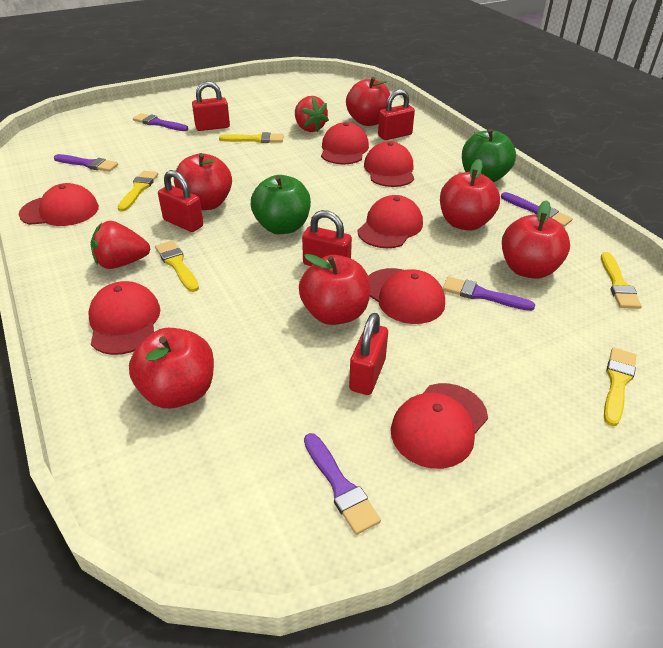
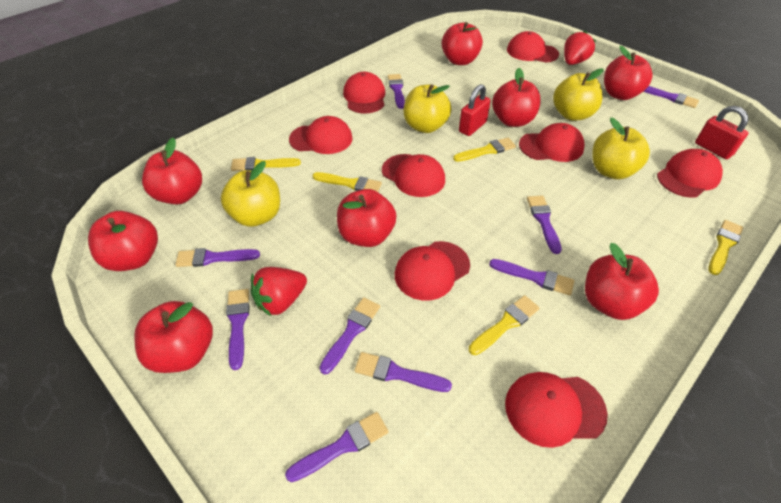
green apple: 2 -> 0
purple brush: 5 -> 9
red apple: 6 -> 8
red cap: 7 -> 8
red padlock: 5 -> 2
yellow apple: 0 -> 4

